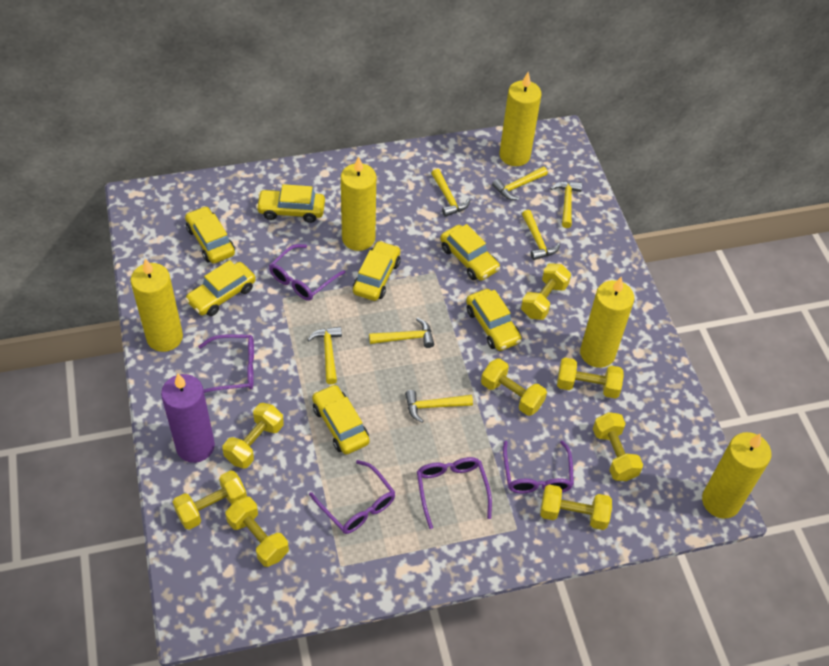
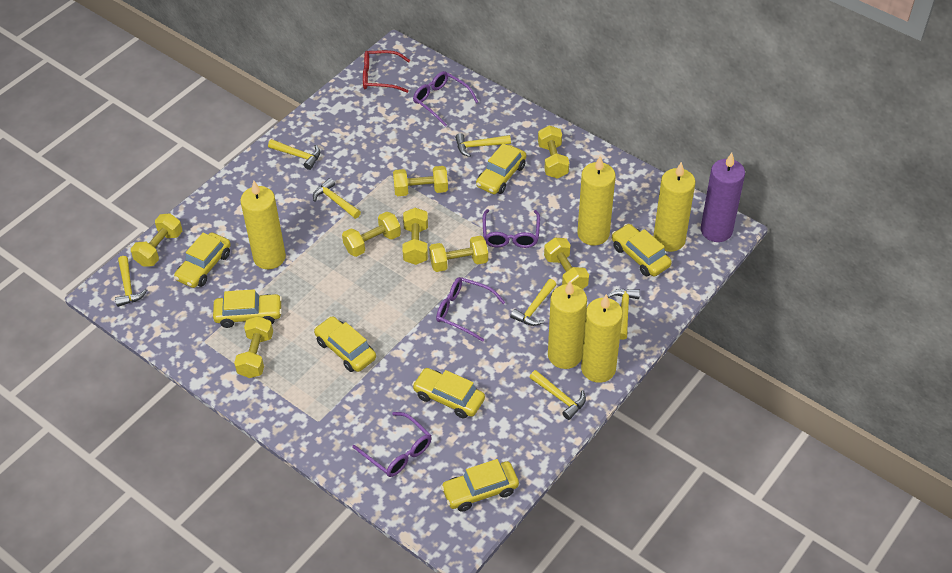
purple glasses: 5 -> 4
red glasses: 0 -> 1

